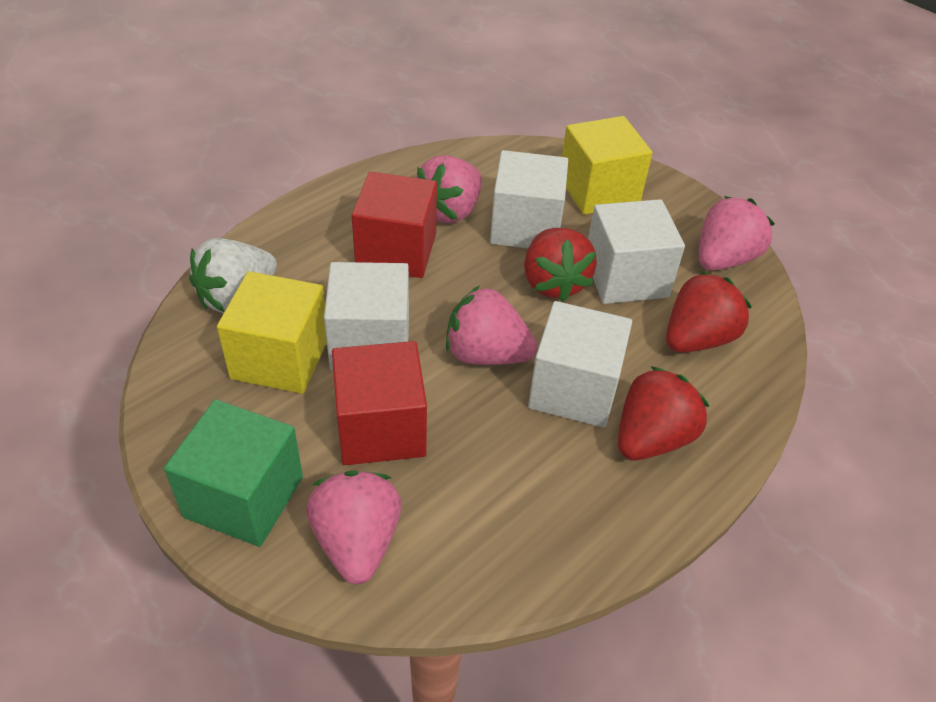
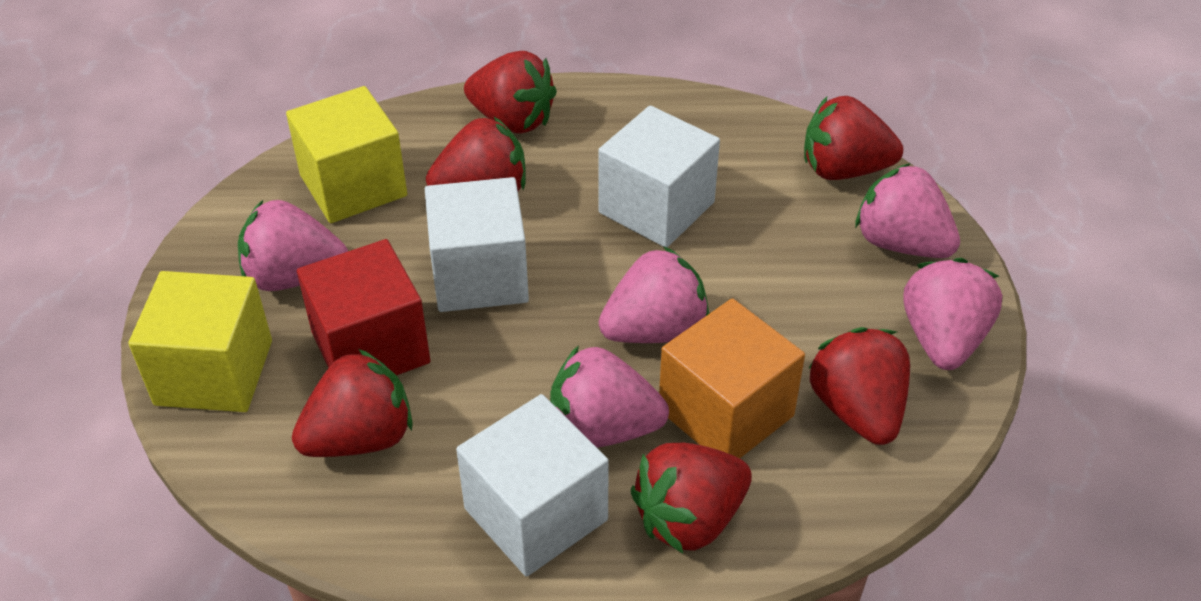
green cube: 1 -> 0
orange cube: 0 -> 1
pink strawberry: 4 -> 5
red cube: 2 -> 1
red strawberry: 3 -> 6
white cube: 4 -> 3
white strawberry: 1 -> 0

